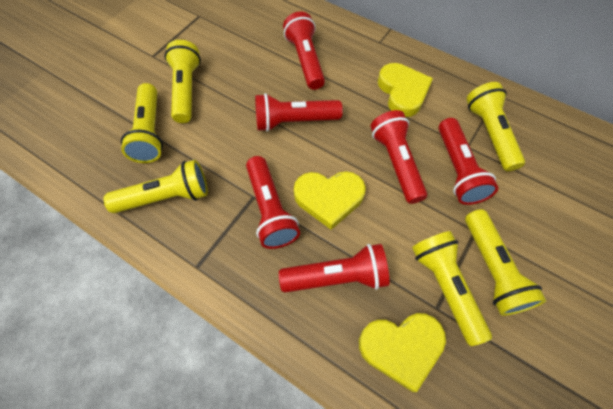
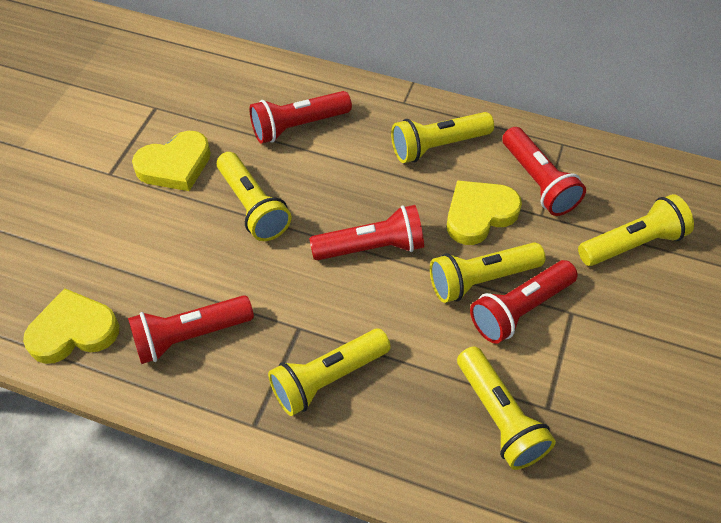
red flashlight: 6 -> 5

